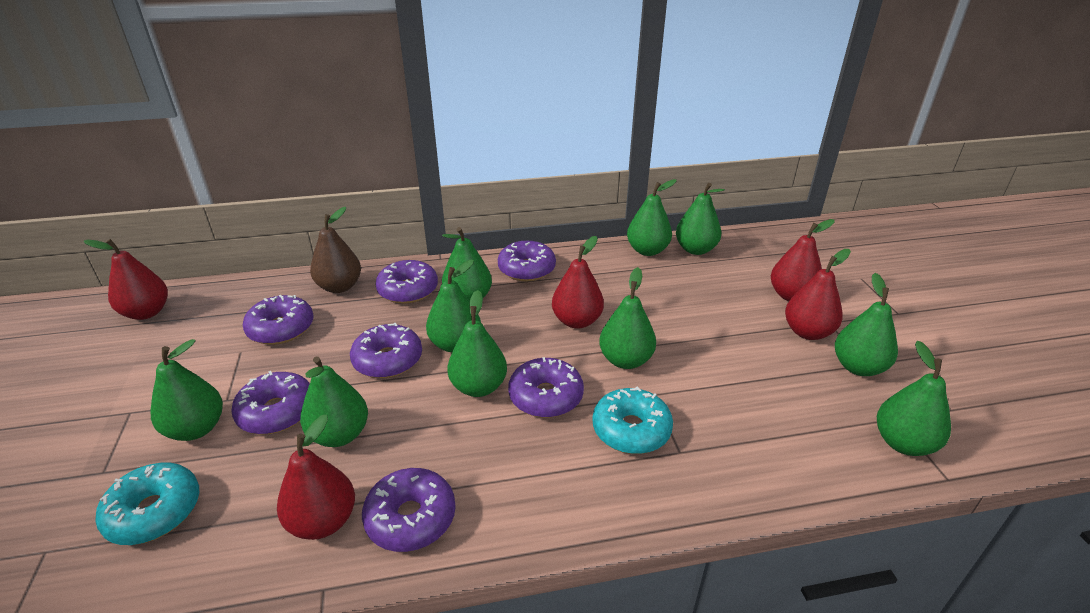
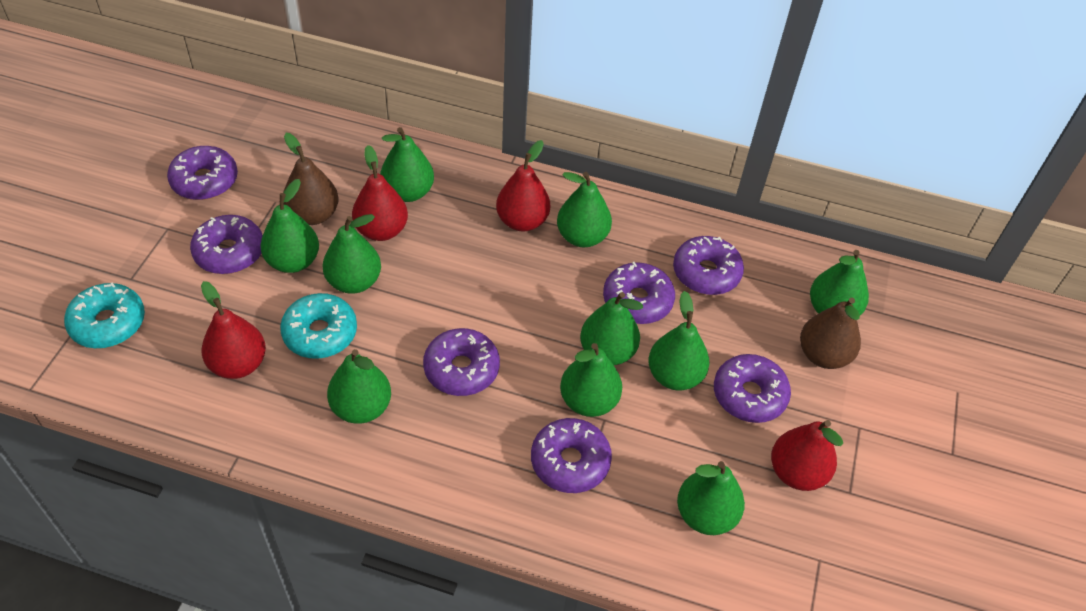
brown pear: 1 -> 2
red pear: 5 -> 4

